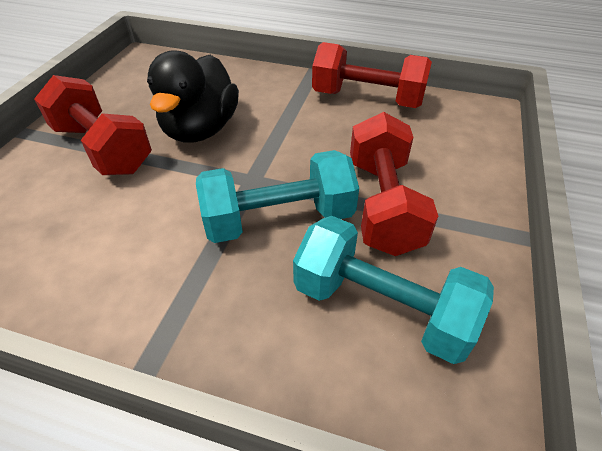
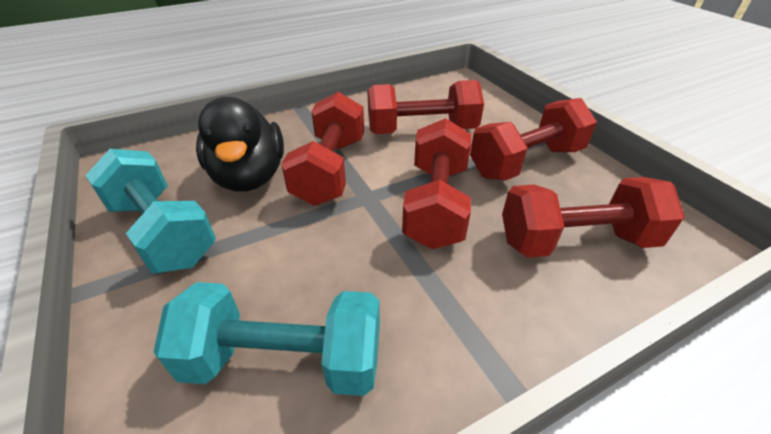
red dumbbell: 3 -> 5

